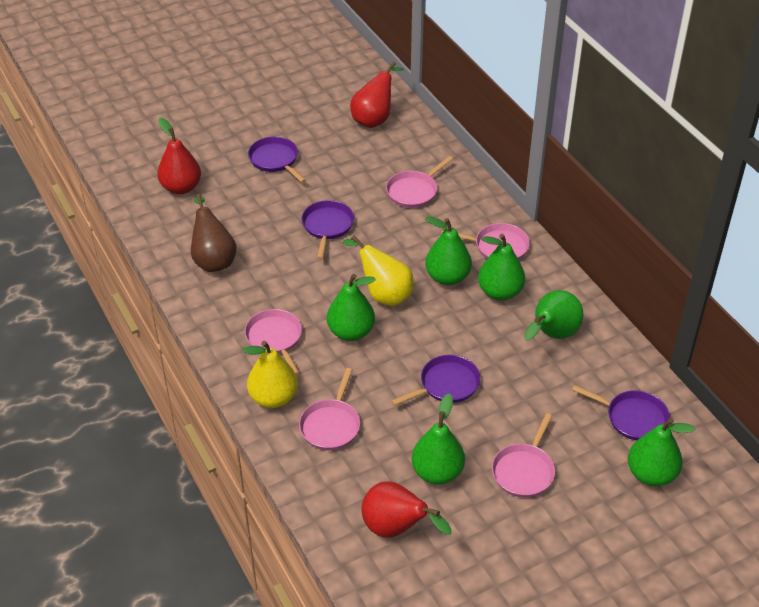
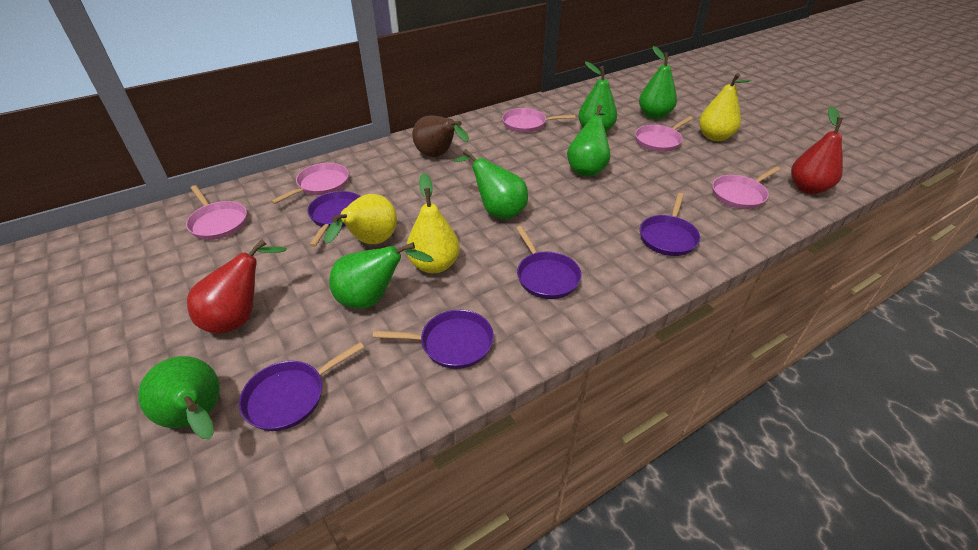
purple pan: 4 -> 5
red pear: 3 -> 2
yellow pear: 2 -> 3

